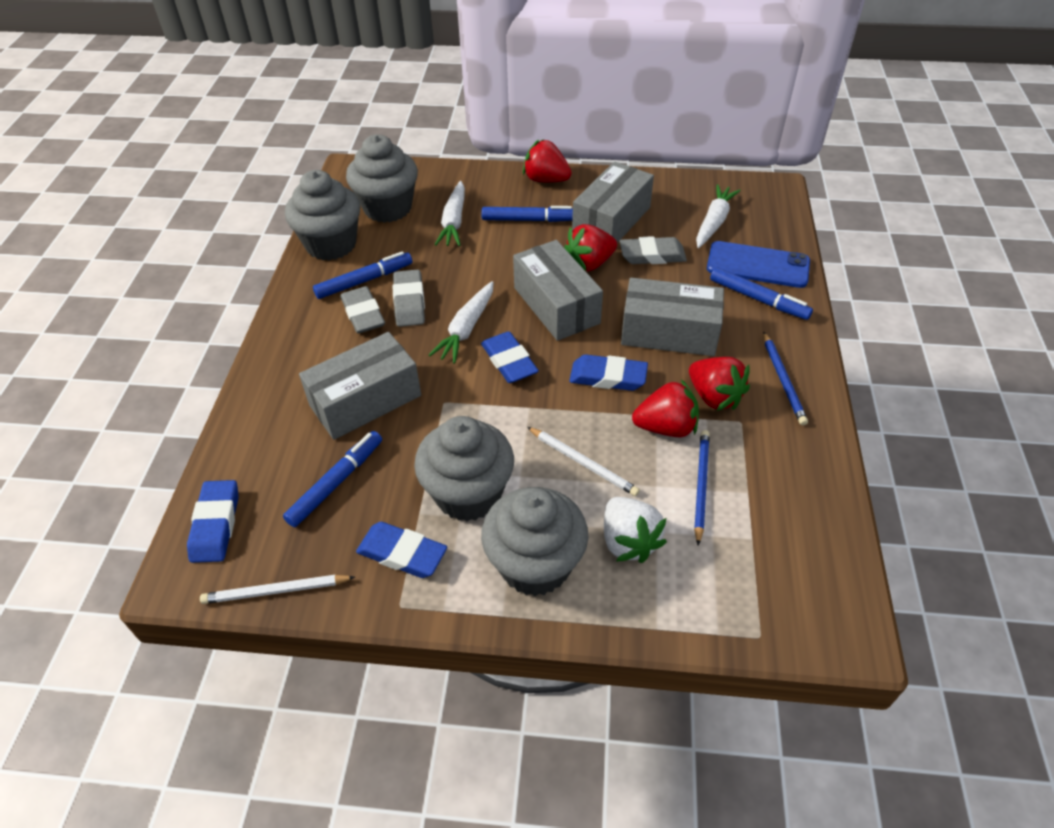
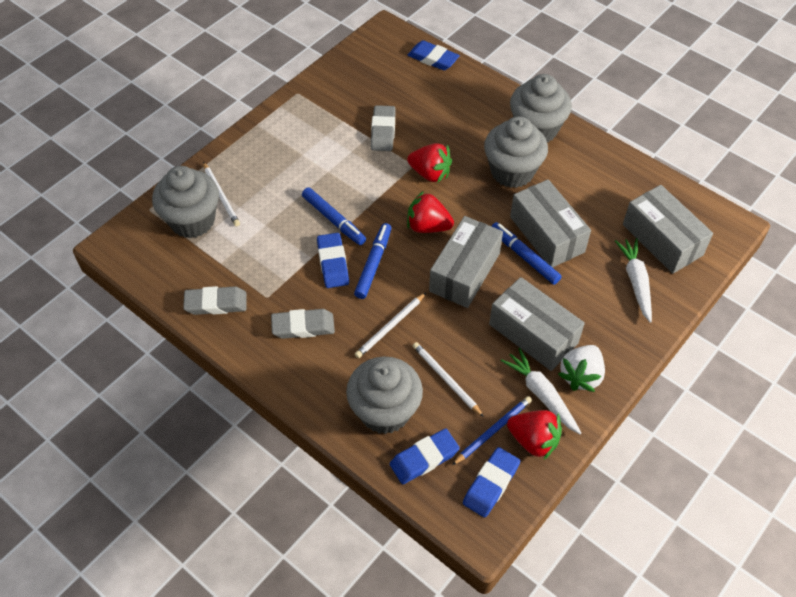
blue marker: 4 -> 3
blue pencil: 2 -> 1
blue phone: 1 -> 0
red strawberry: 4 -> 3
white carrot: 3 -> 2
white pencil: 2 -> 3

